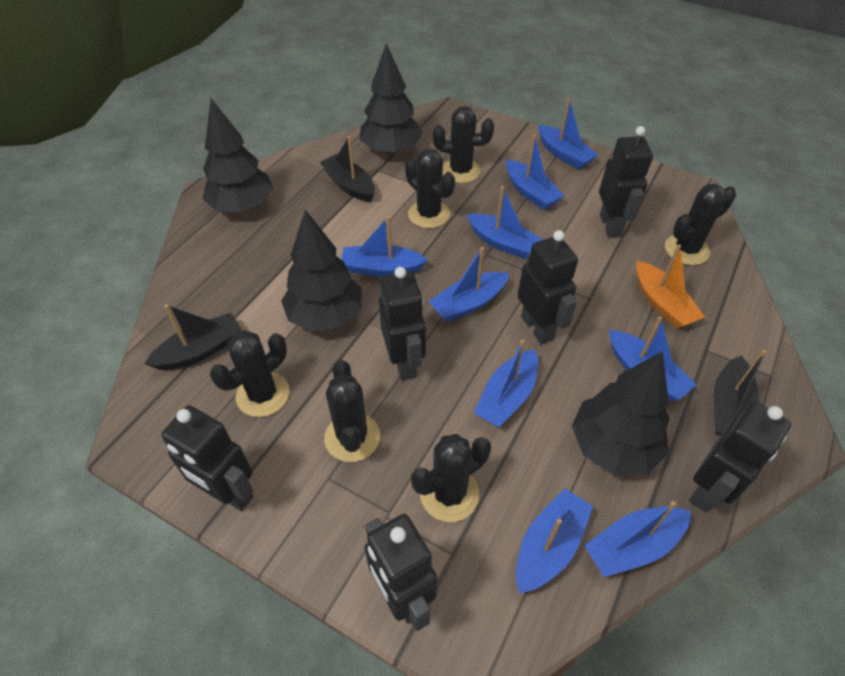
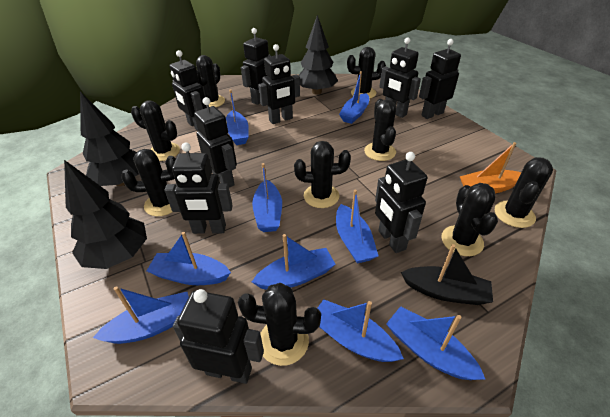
black boat: 3 -> 1
black cactus: 6 -> 9
black robot: 6 -> 9
black tree: 4 -> 3

